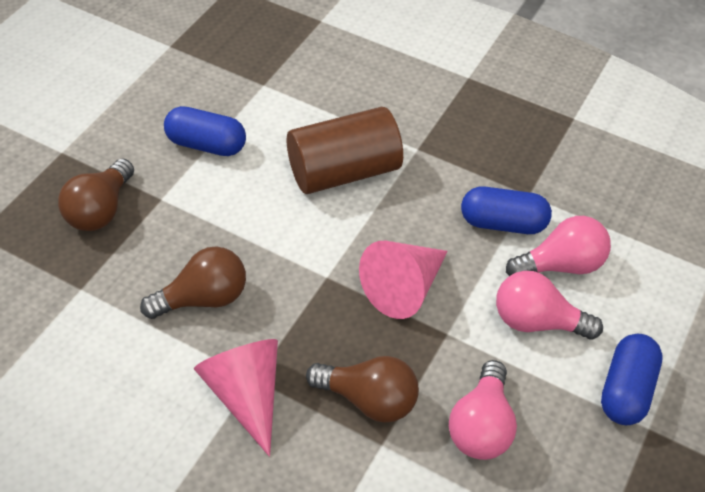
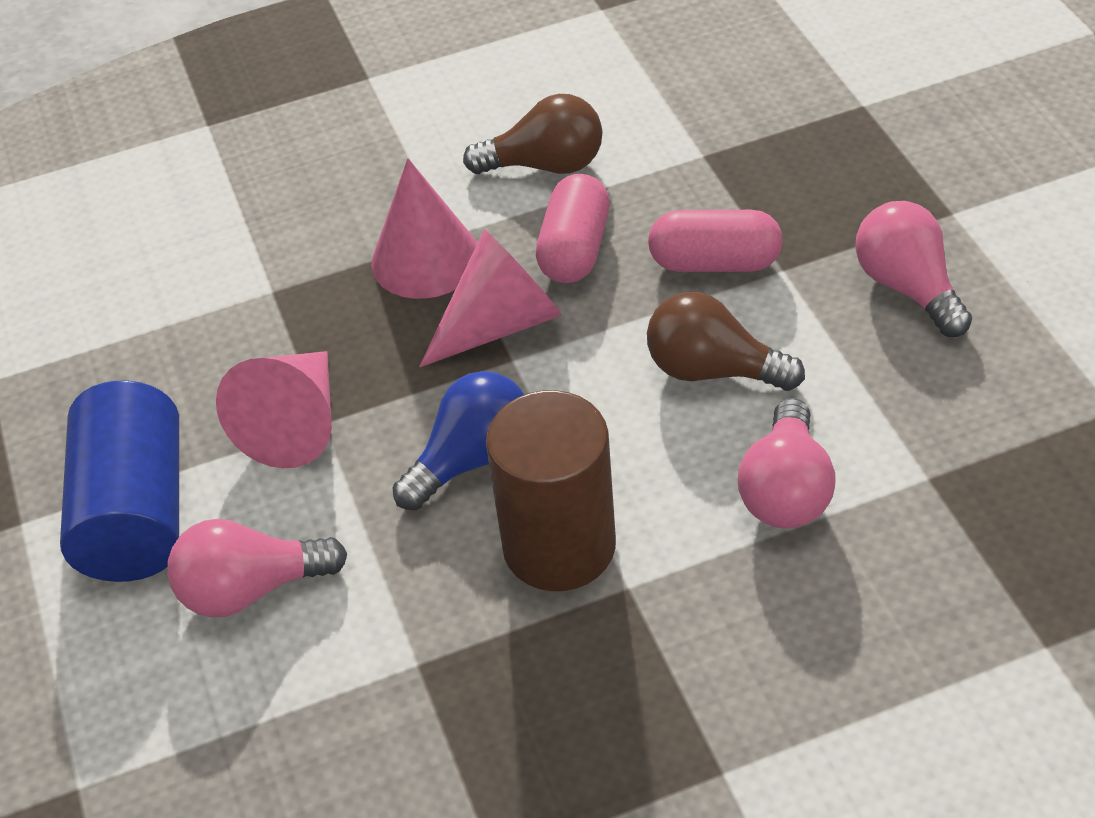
blue capsule: 3 -> 0
blue cylinder: 0 -> 1
blue light bulb: 0 -> 1
brown light bulb: 3 -> 2
pink capsule: 0 -> 2
pink cone: 2 -> 3

